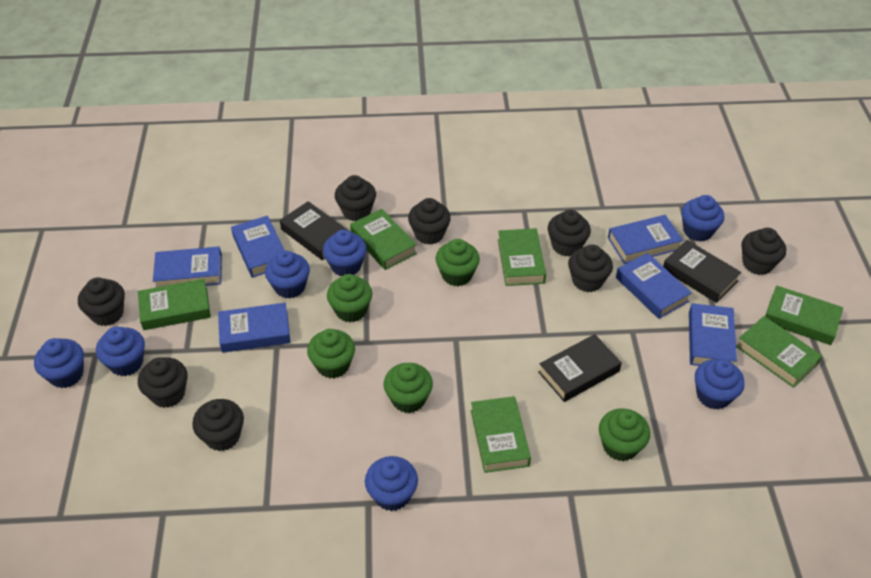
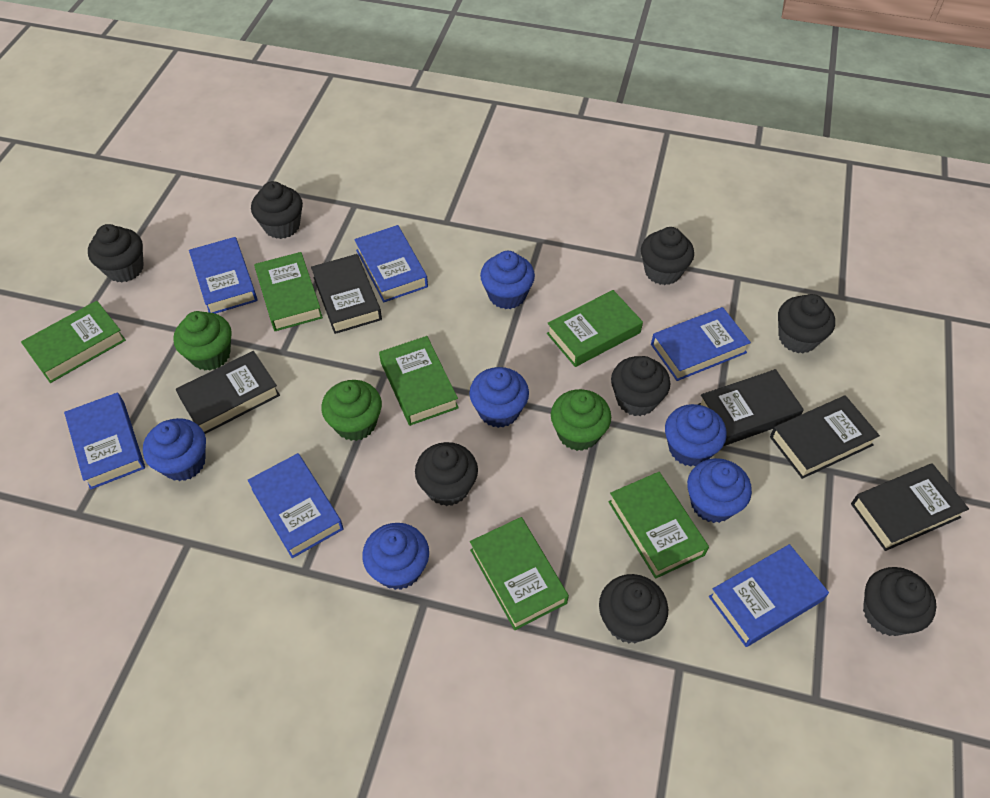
black book: 3 -> 5
blue cupcake: 7 -> 6
green cupcake: 5 -> 3

